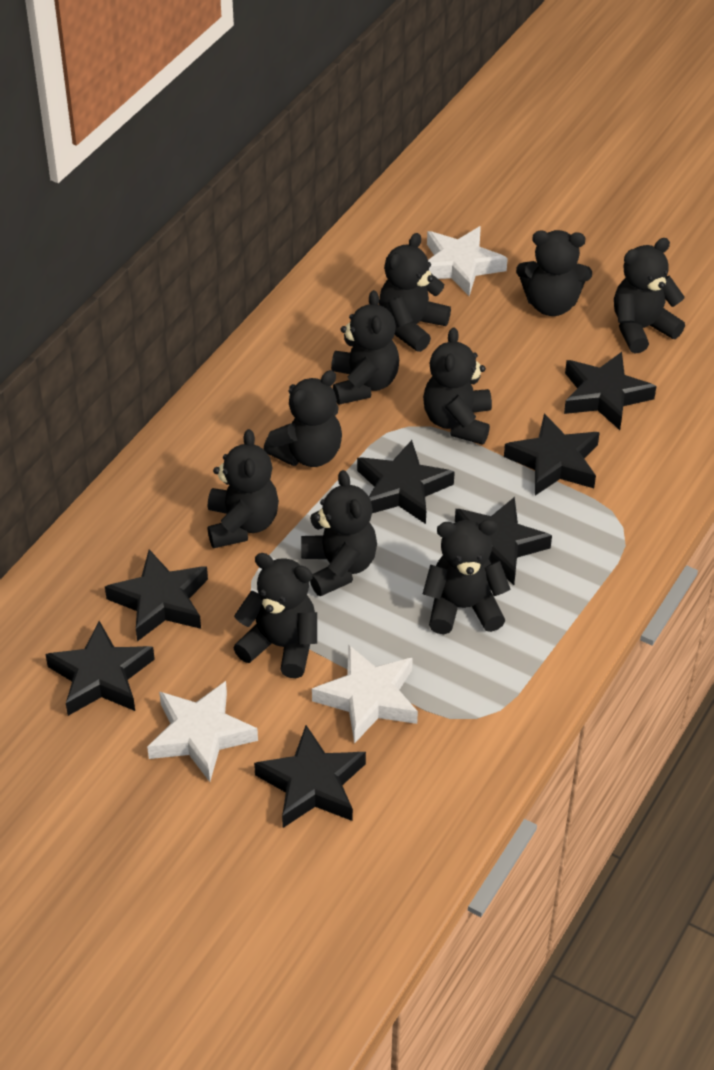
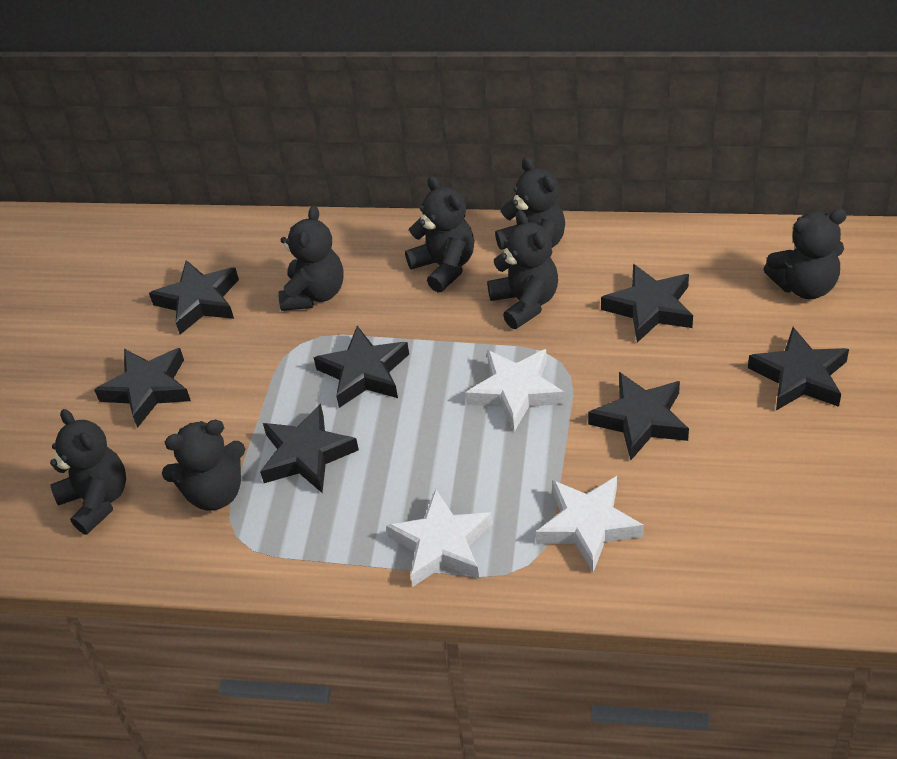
black teddy bear: 10 -> 7

